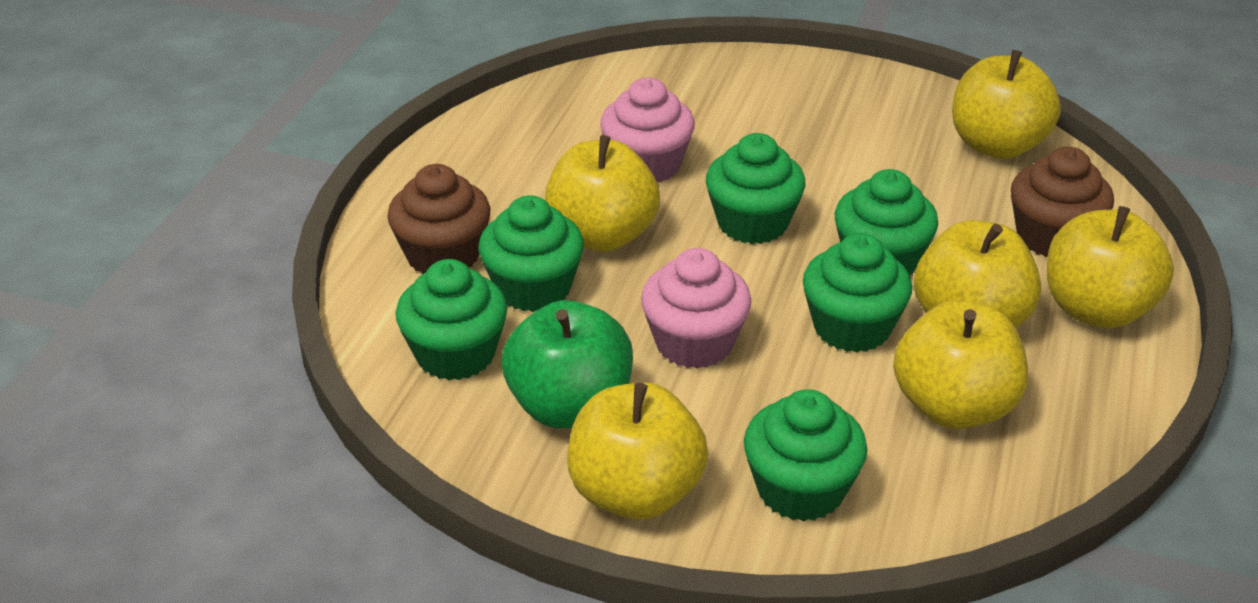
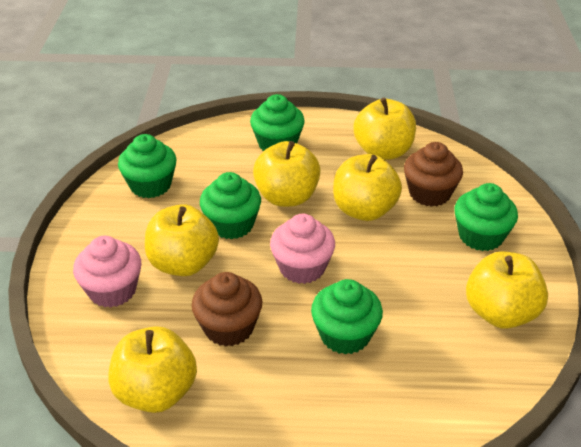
green apple: 1 -> 0
green cupcake: 6 -> 5

